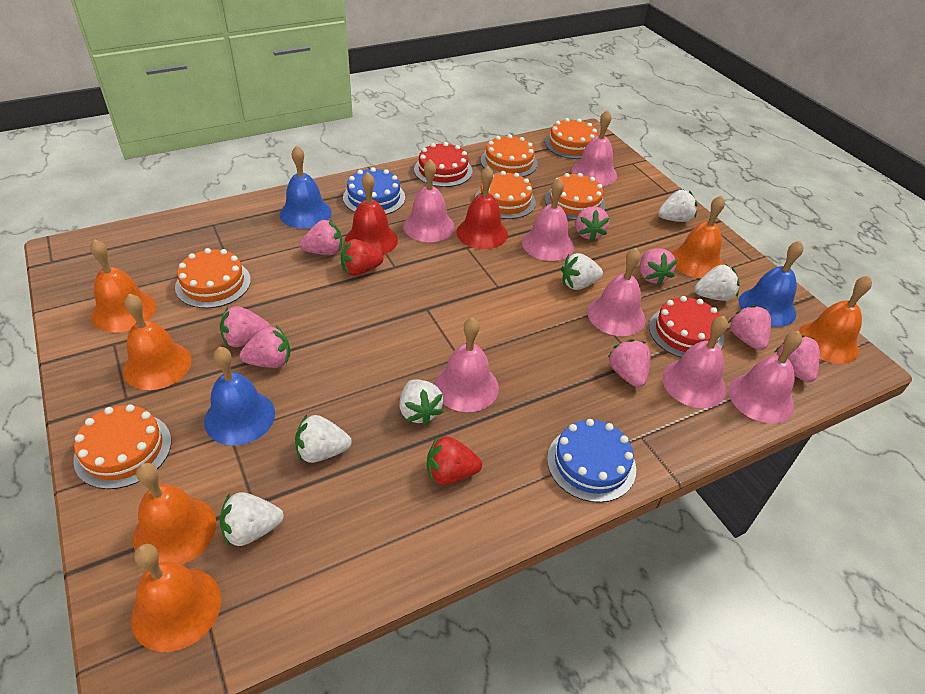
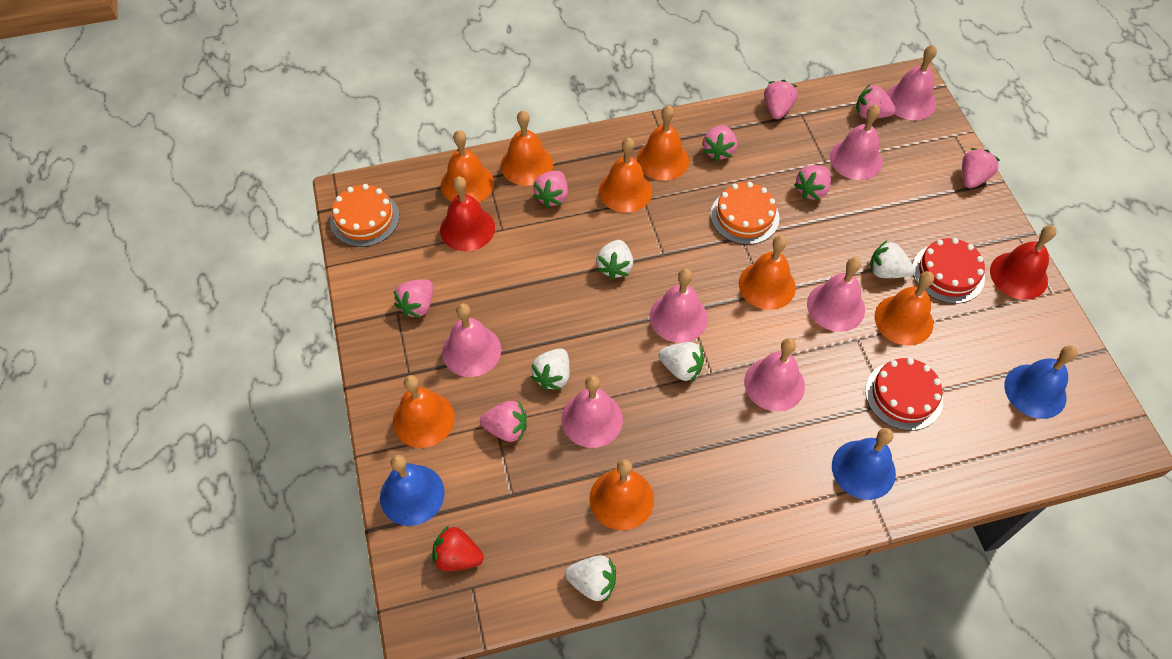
blue cake: 2 -> 0
orange bell: 6 -> 8
orange cake: 6 -> 2
red strawberry: 2 -> 1
white strawberry: 6 -> 5

